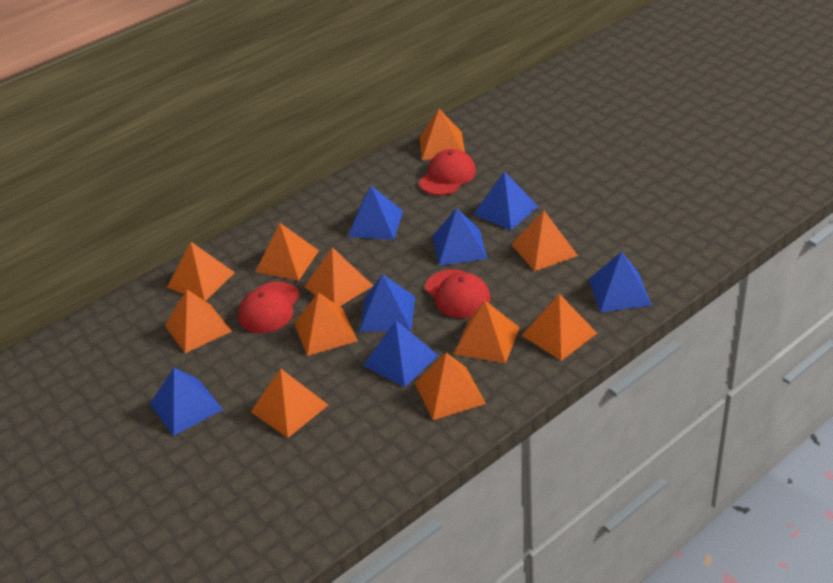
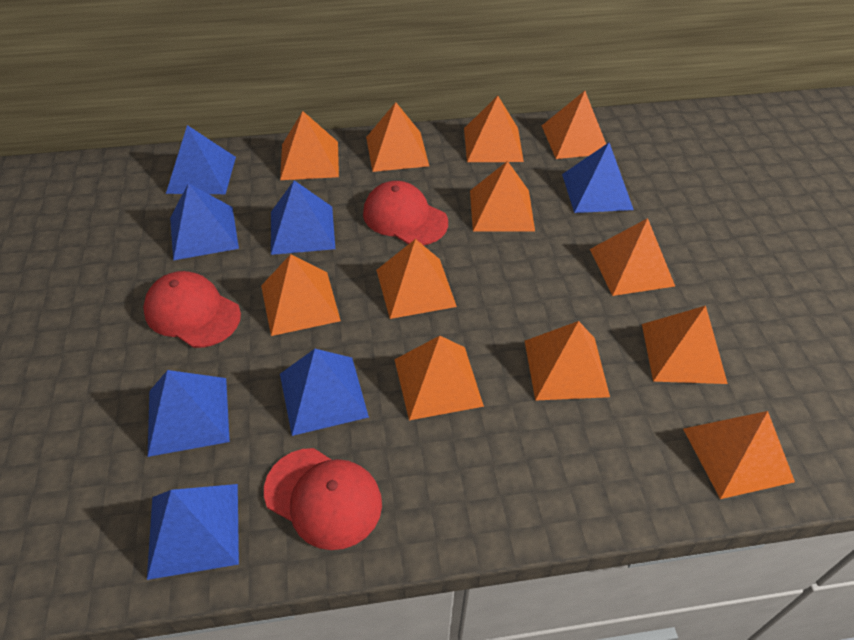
orange pyramid: 11 -> 12

